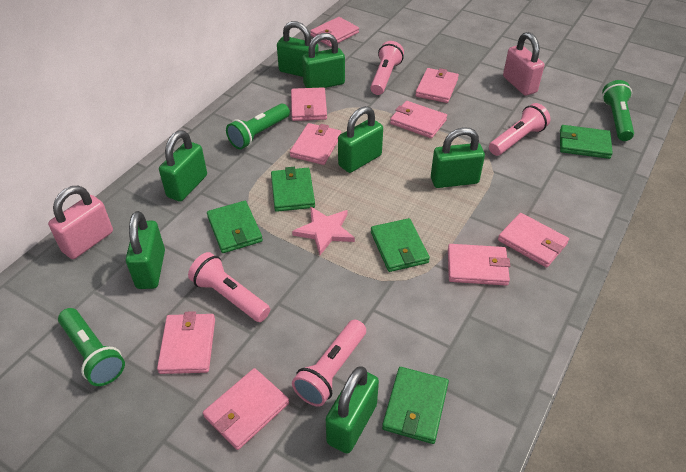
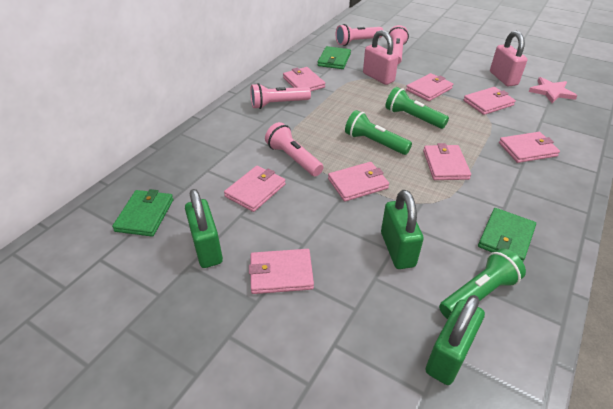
green padlock: 7 -> 3
green wallet: 5 -> 3
pink wallet: 9 -> 8

